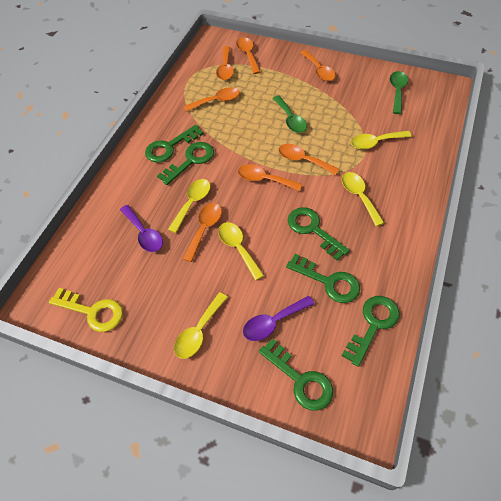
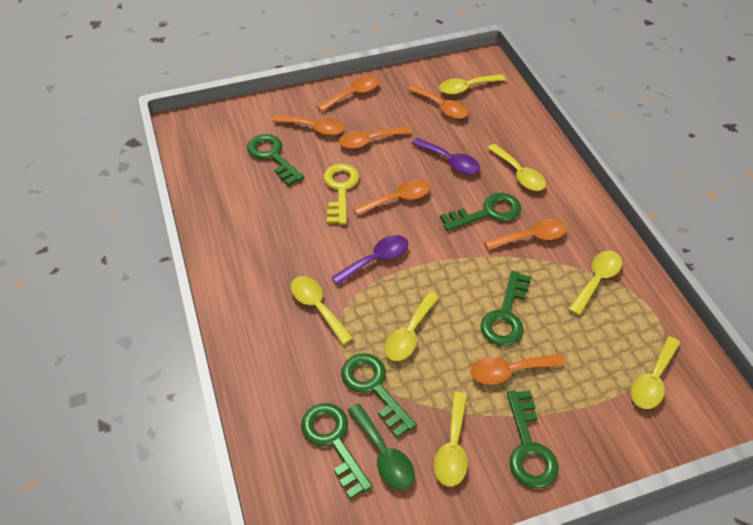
green spoon: 2 -> 1
yellow spoon: 5 -> 7

